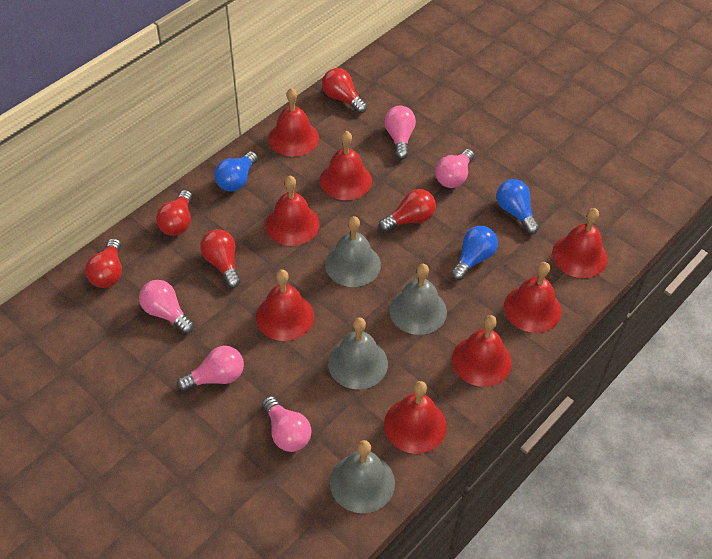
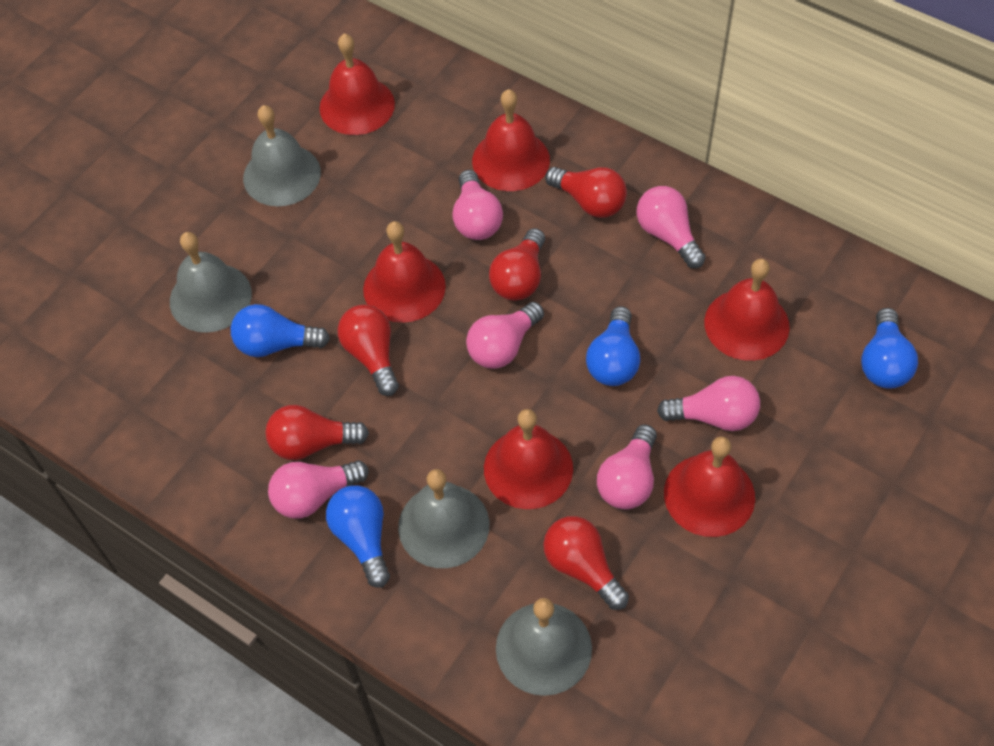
blue light bulb: 3 -> 4
pink light bulb: 5 -> 6
red bell: 8 -> 6

